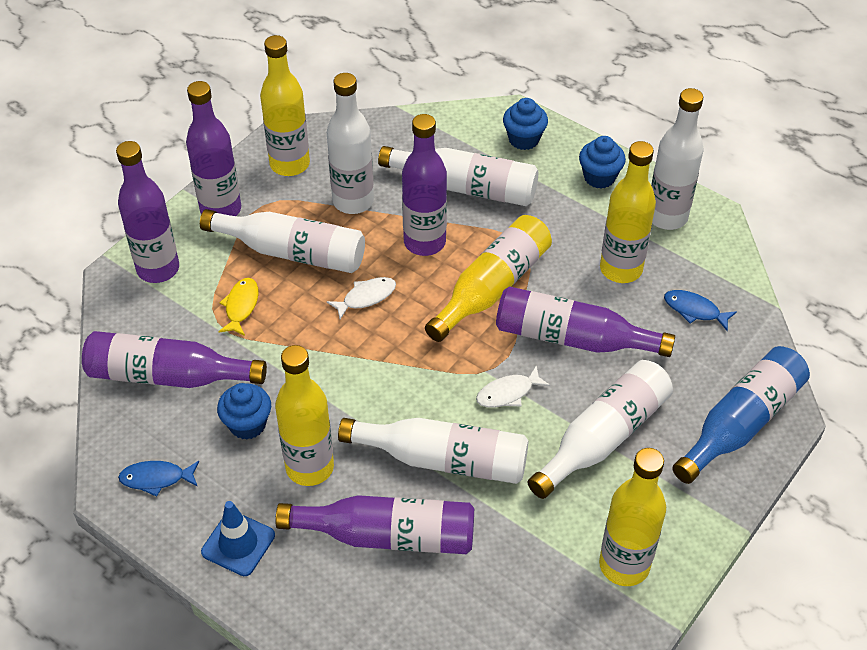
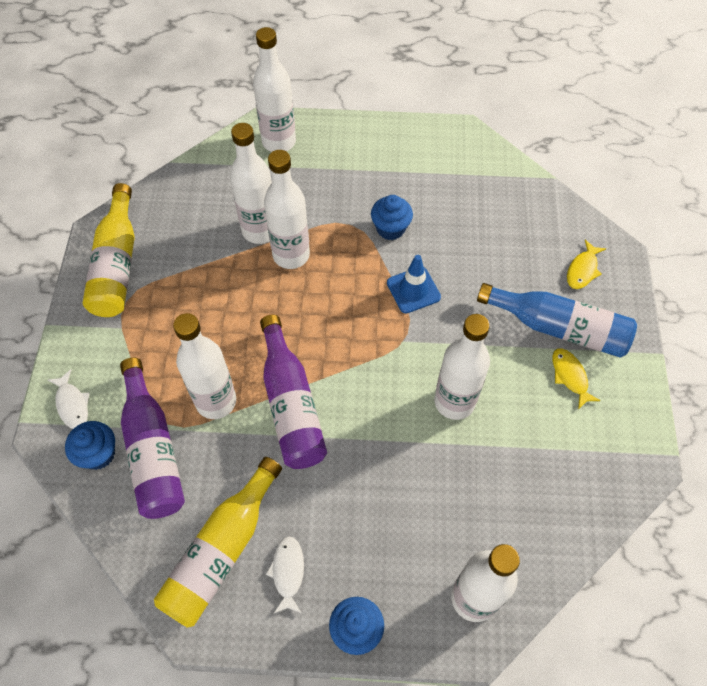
blue fish: 2 -> 0
purple bottle: 6 -> 2
yellow bottle: 5 -> 2
yellow fish: 1 -> 2

